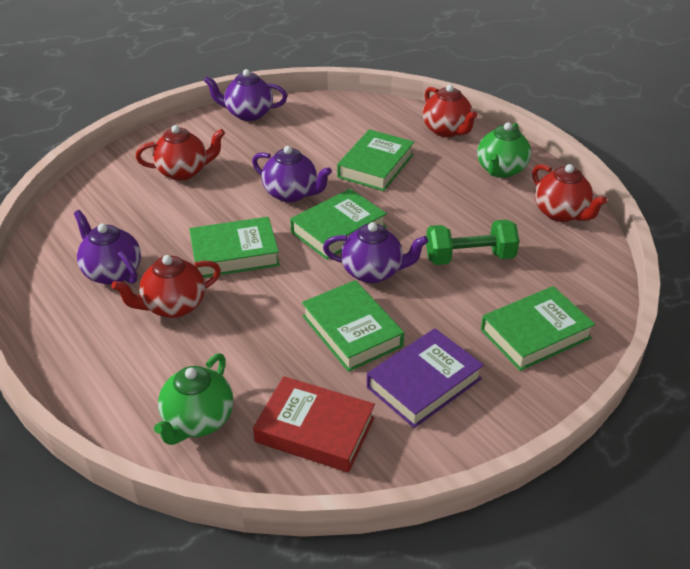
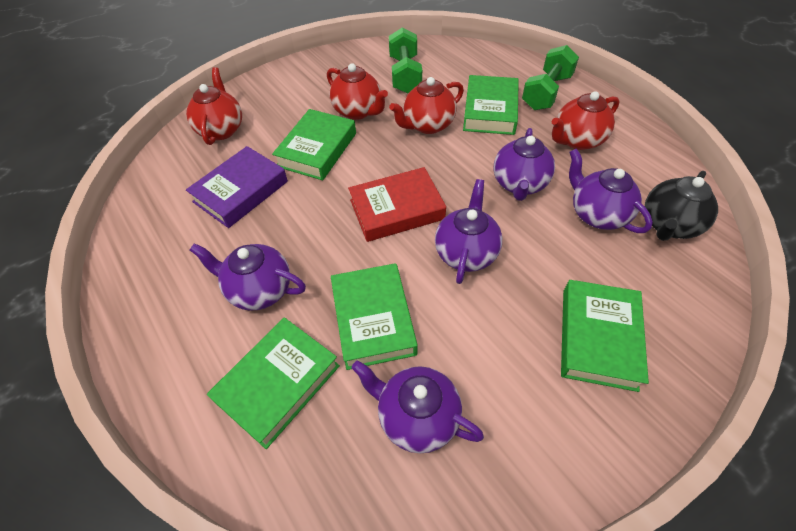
black teapot: 0 -> 1
green dumbbell: 1 -> 2
green teapot: 2 -> 0
purple teapot: 4 -> 5

